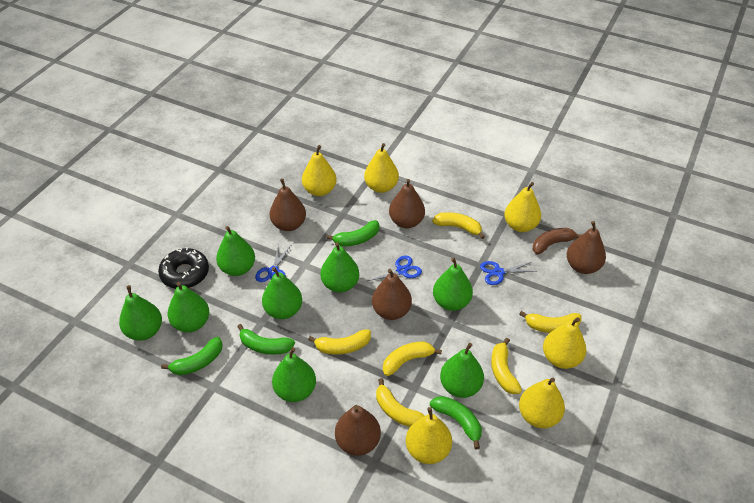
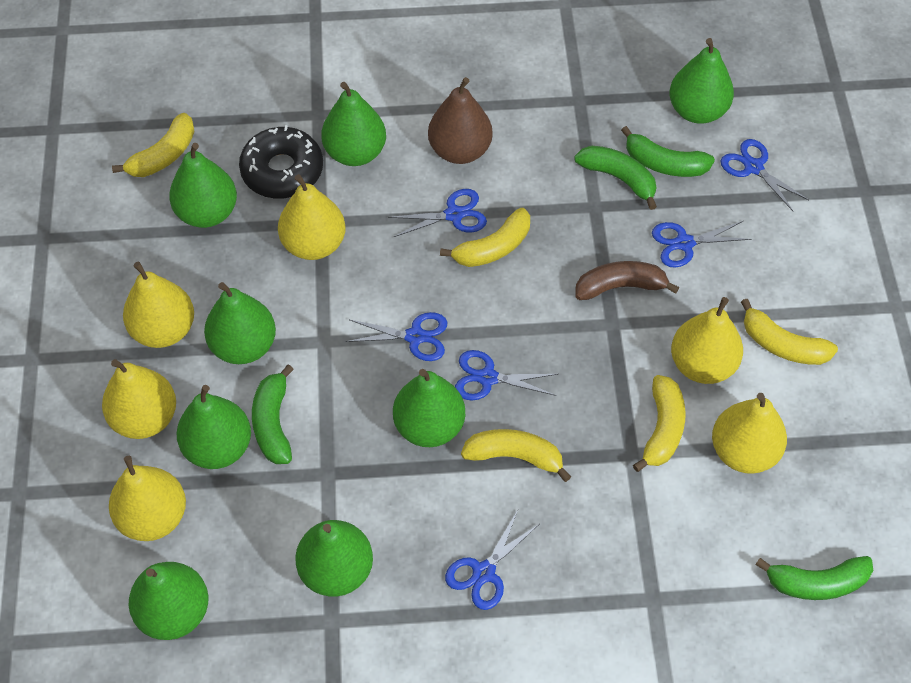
blue scissors: 3 -> 6
brown pear: 5 -> 1
yellow banana: 6 -> 5

